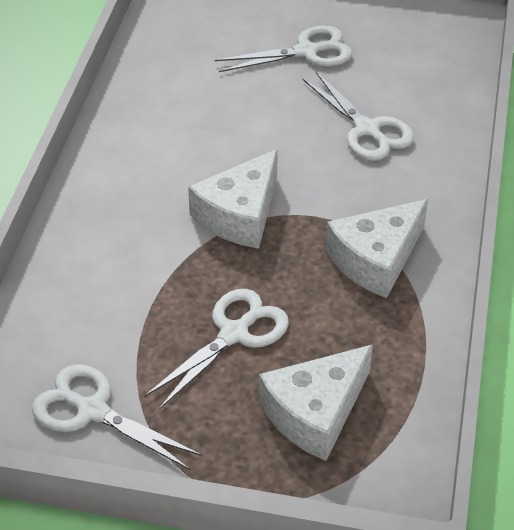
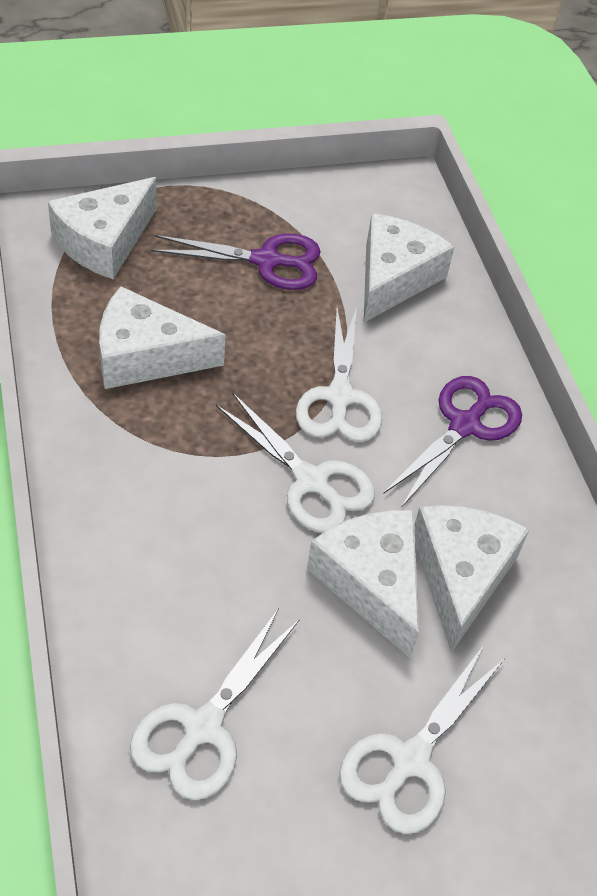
purple scissors: 0 -> 2
white cheese: 3 -> 5

